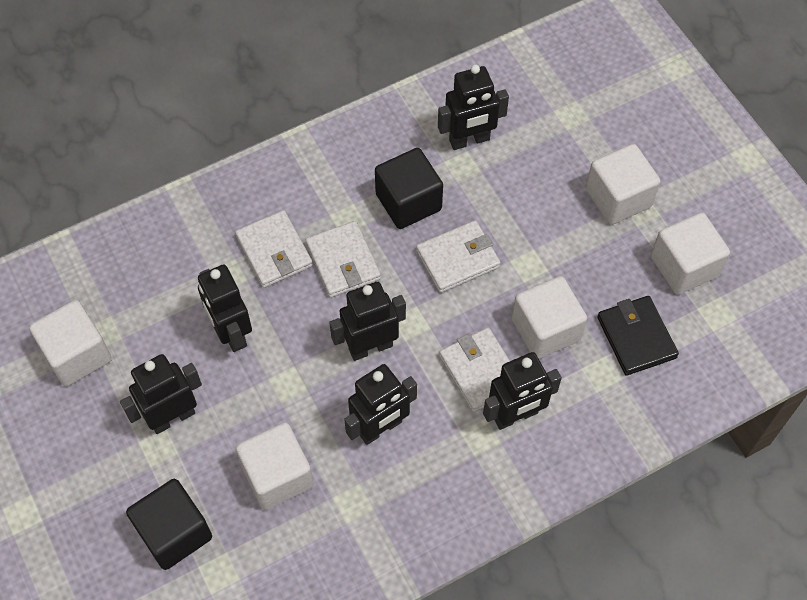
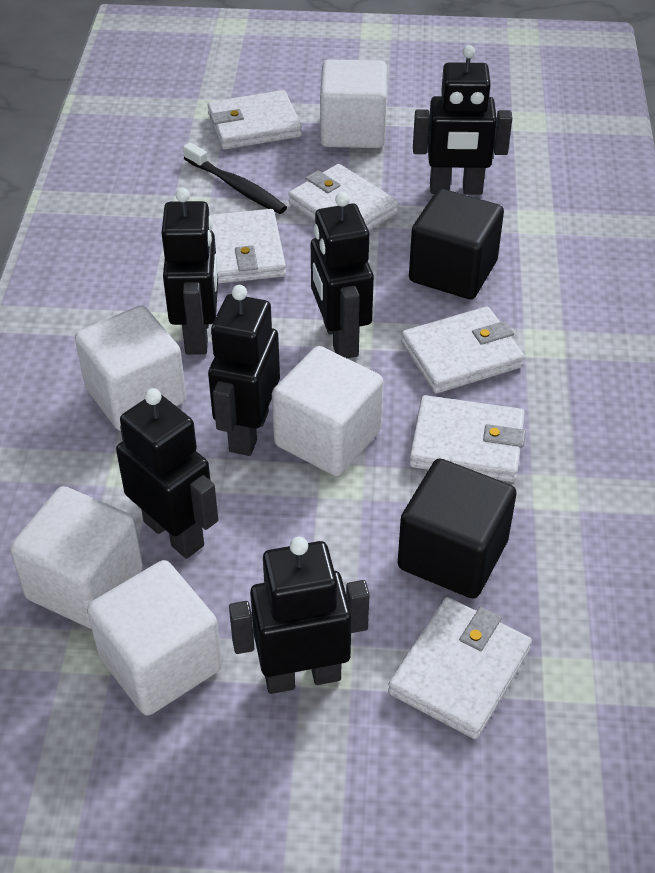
black toothbrush: 0 -> 1
black wallet: 1 -> 0
white wallet: 4 -> 6

